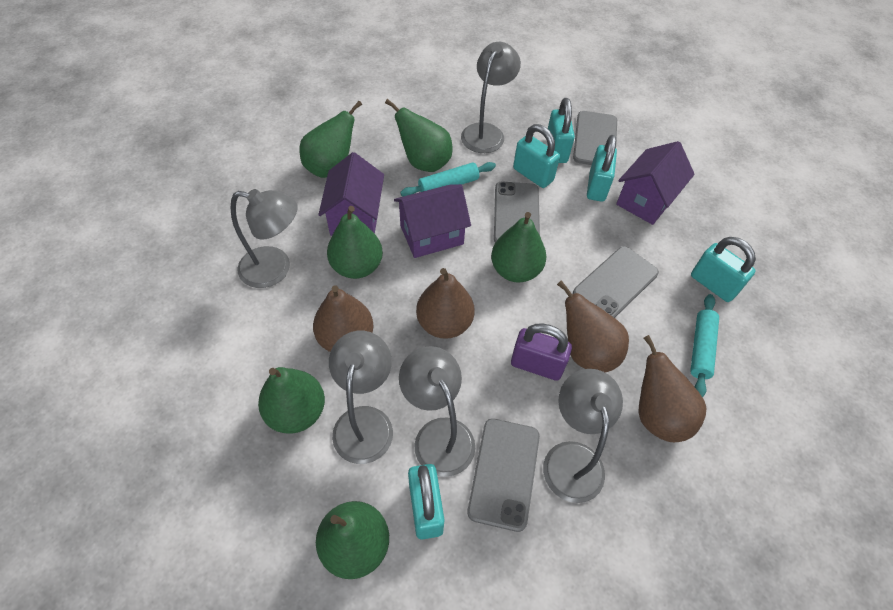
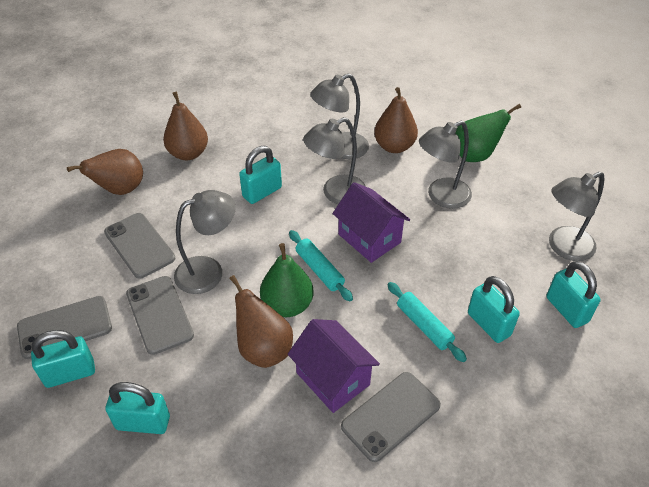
green pear: 6 -> 2
purple house: 3 -> 2
purple padlock: 1 -> 0

